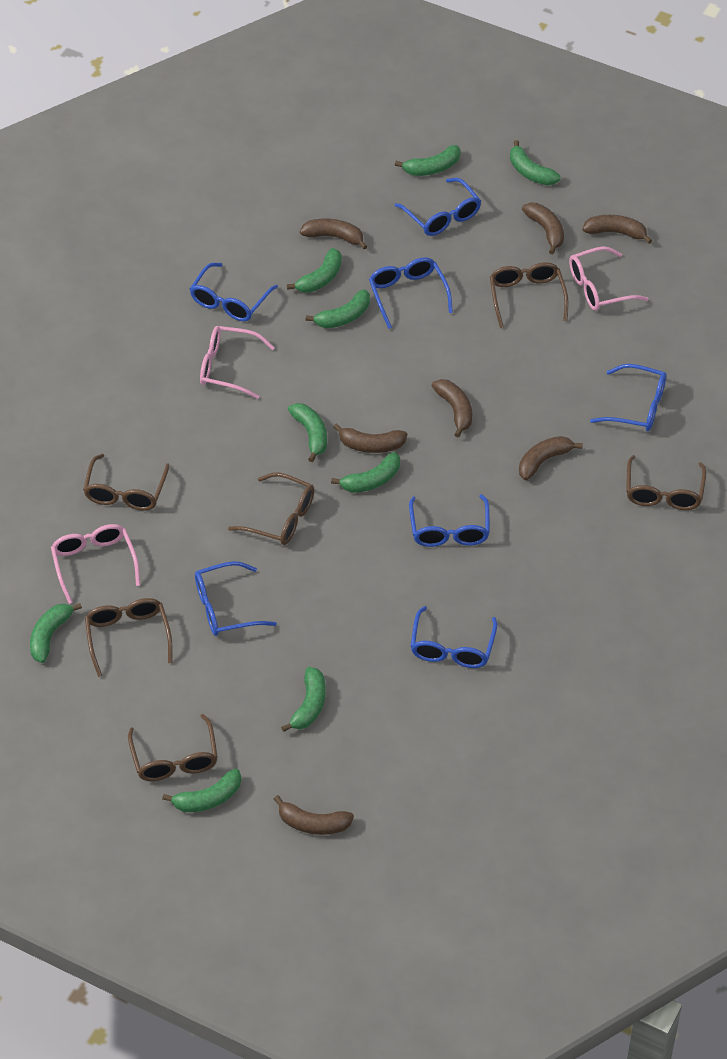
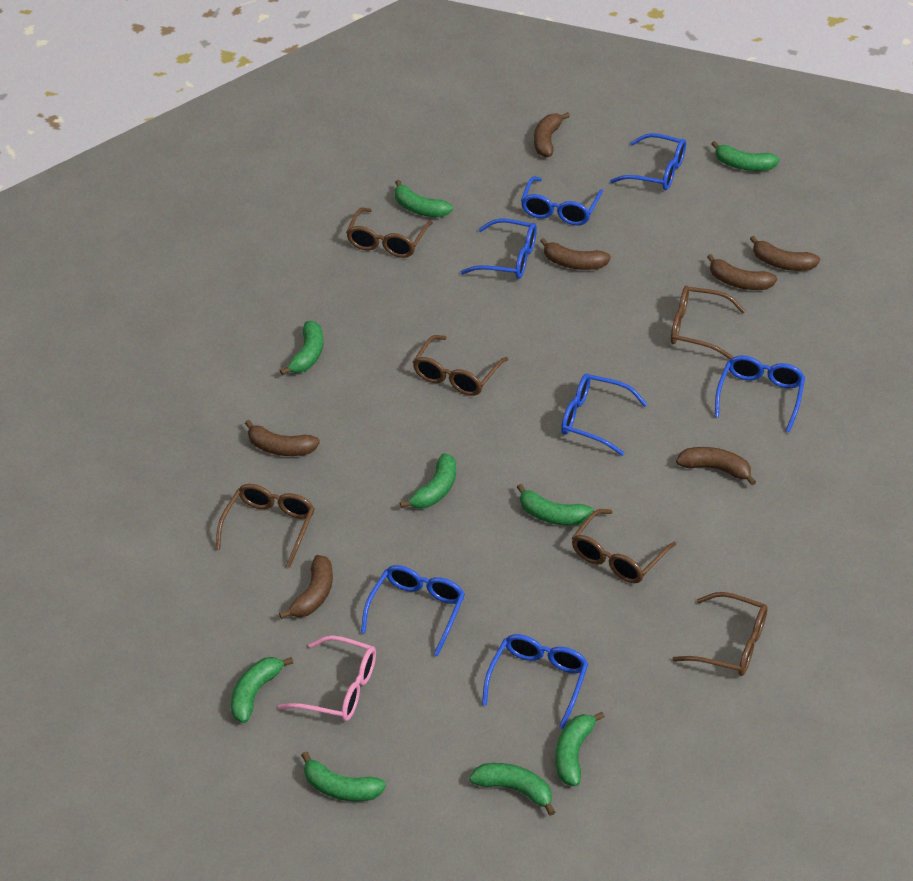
pink glasses: 3 -> 1

